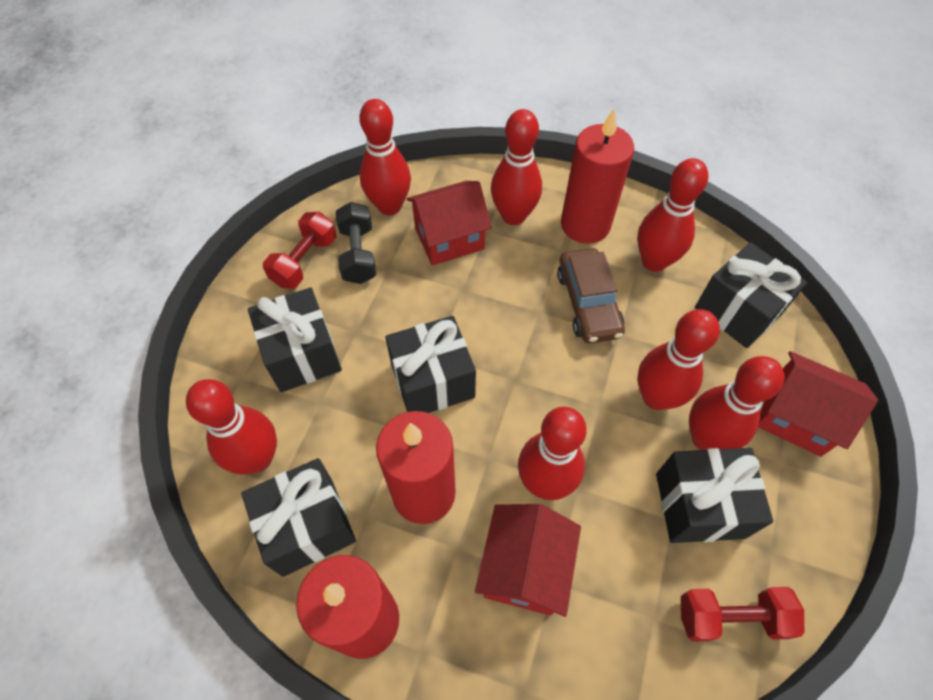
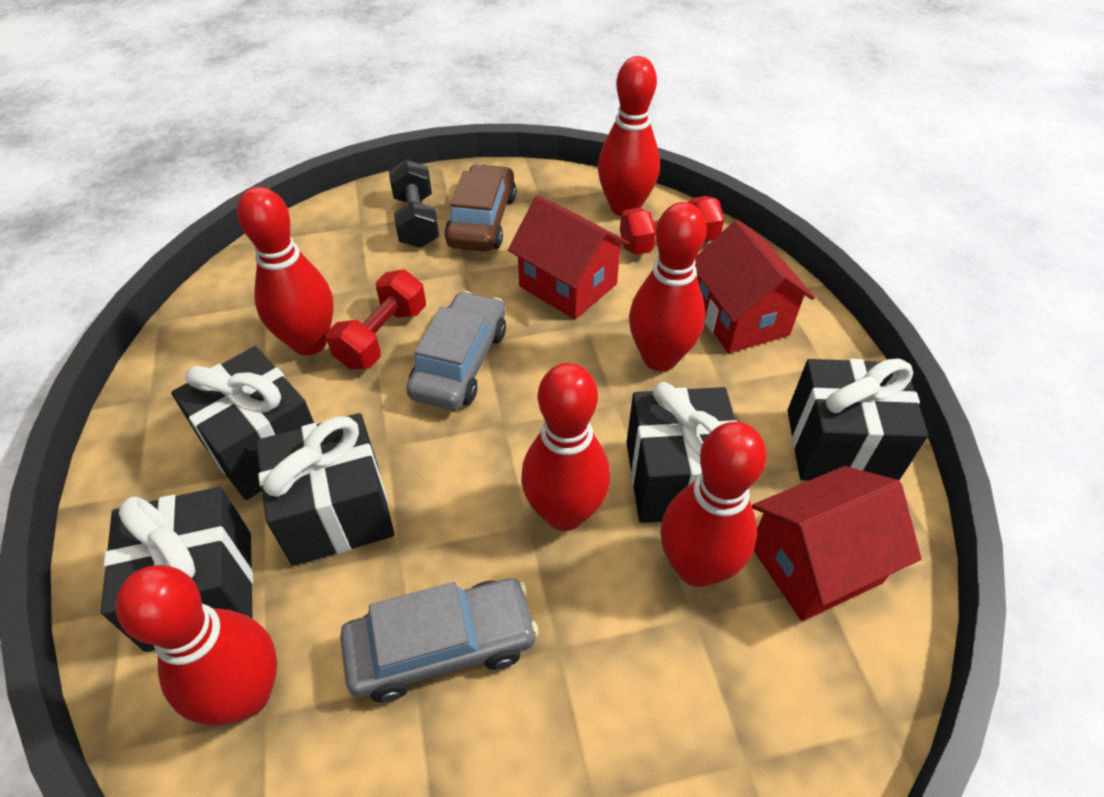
grey car: 0 -> 2
red bowling pin: 7 -> 6
red candle: 3 -> 0

